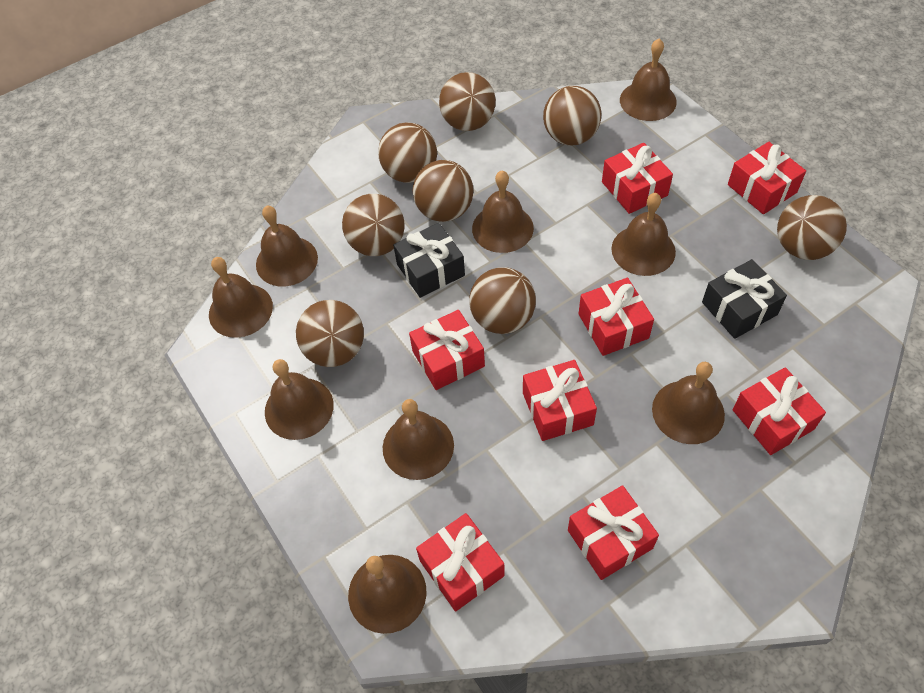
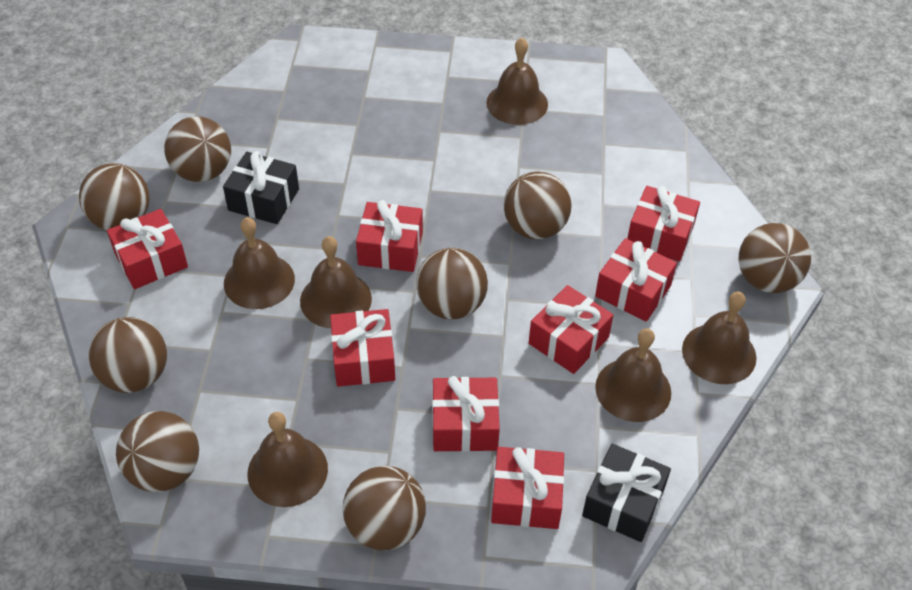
brown bell: 9 -> 6

